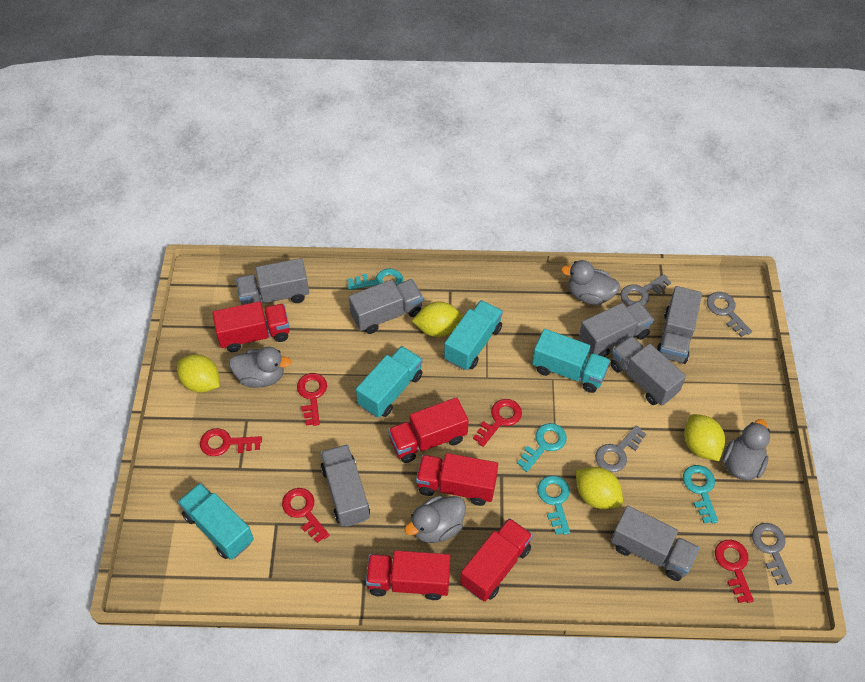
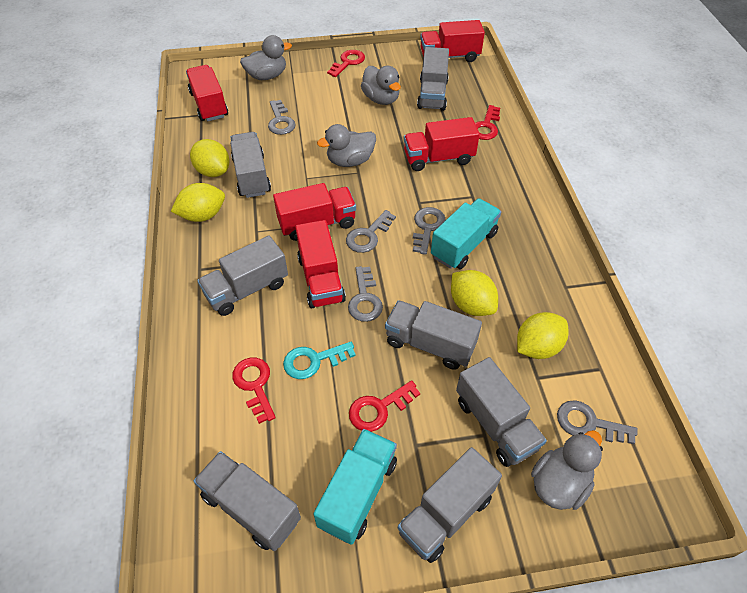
grey key: 4 -> 5
red key: 5 -> 4
turquoise key: 4 -> 1
turquoise truck: 4 -> 2

